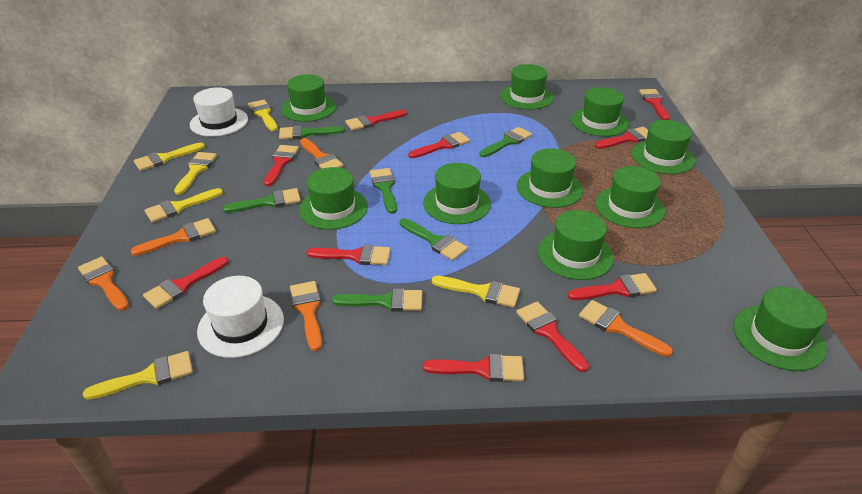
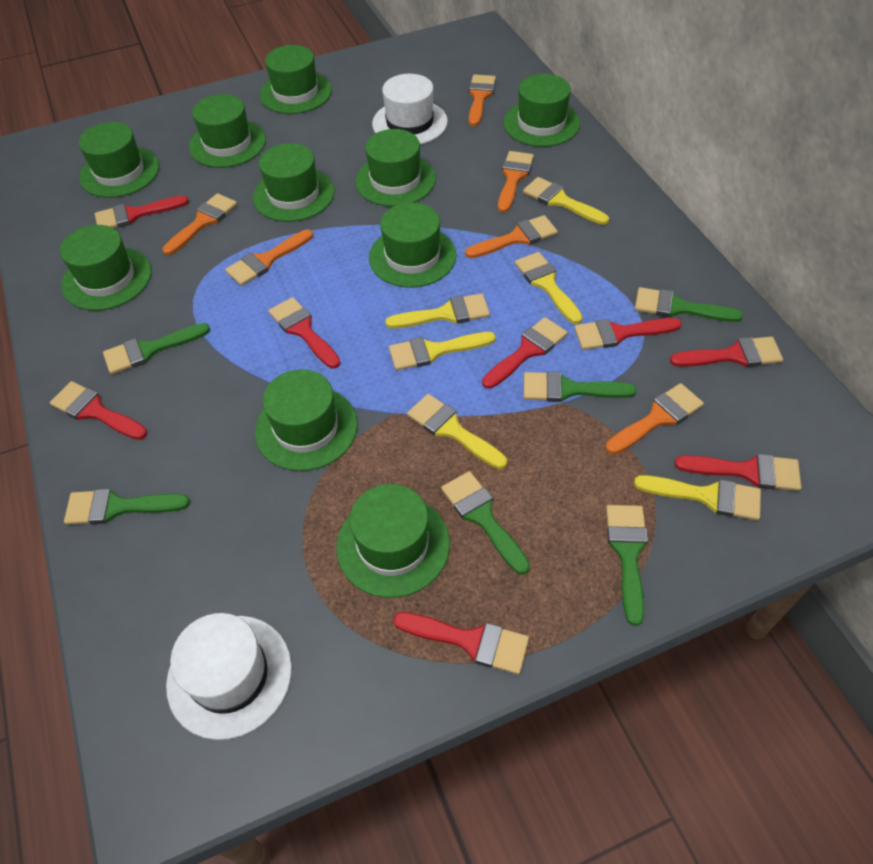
orange brush: 5 -> 6
red brush: 10 -> 8

